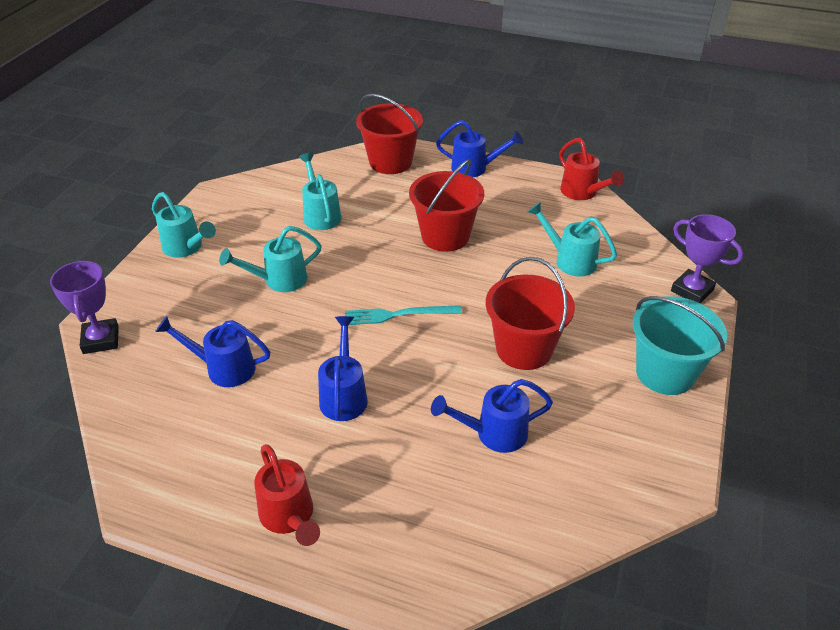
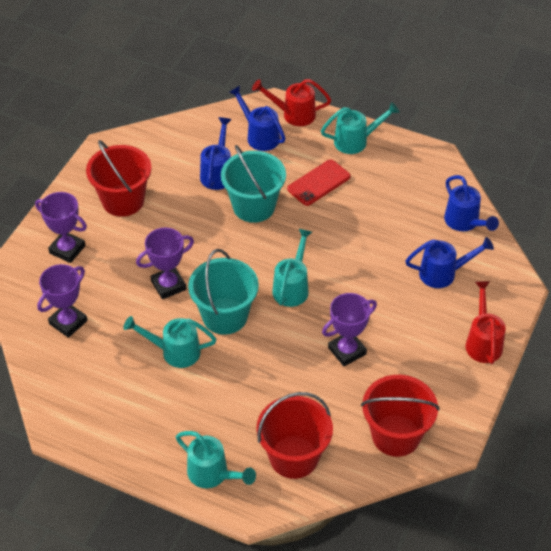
purple trophy: 2 -> 4
red phone: 0 -> 1
turquoise bucket: 1 -> 2
turquoise fork: 1 -> 0

